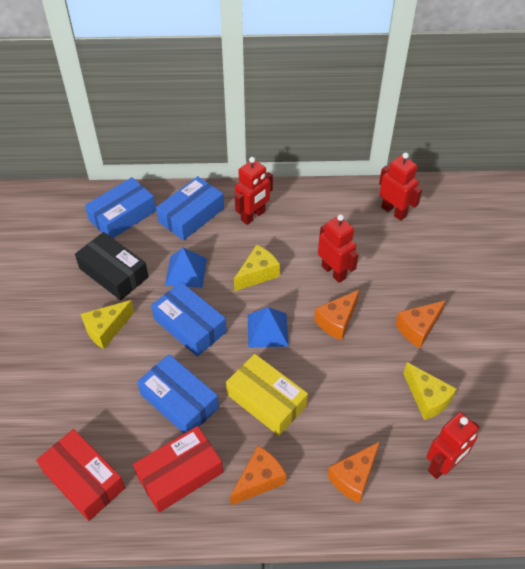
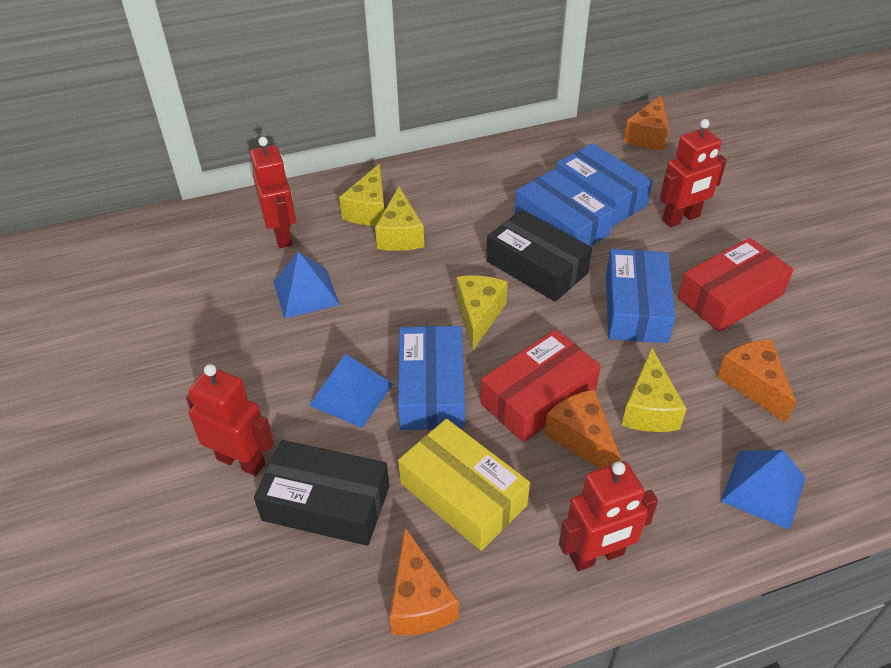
black box: 1 -> 2
blue pyramid: 2 -> 3
yellow cheese: 3 -> 4

